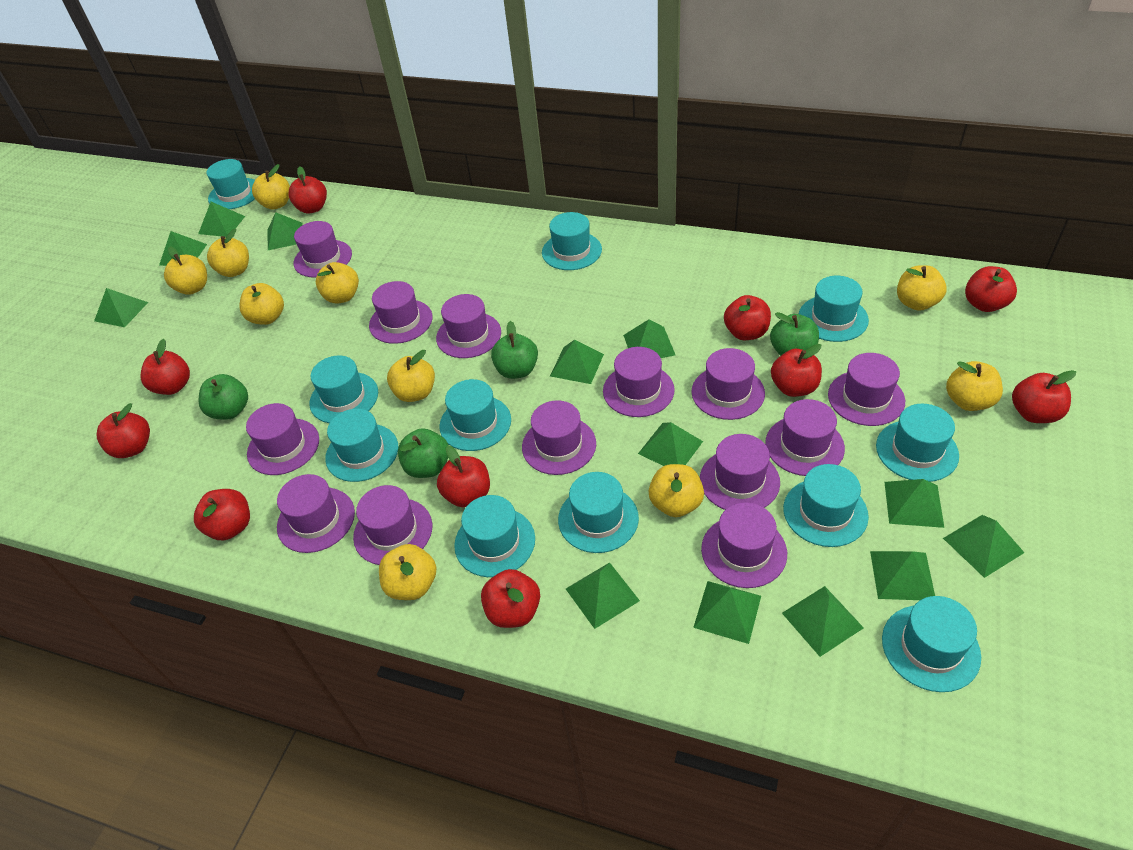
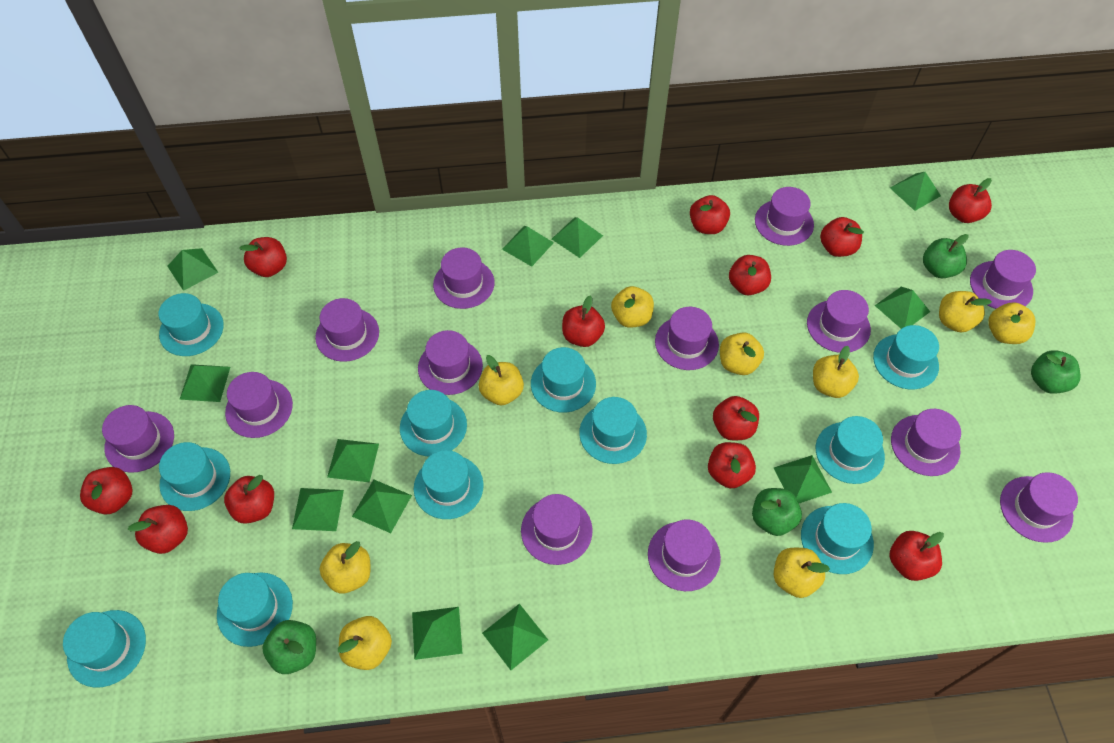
green pyramid: 13 -> 12
red apple: 10 -> 12
yellow apple: 10 -> 9

